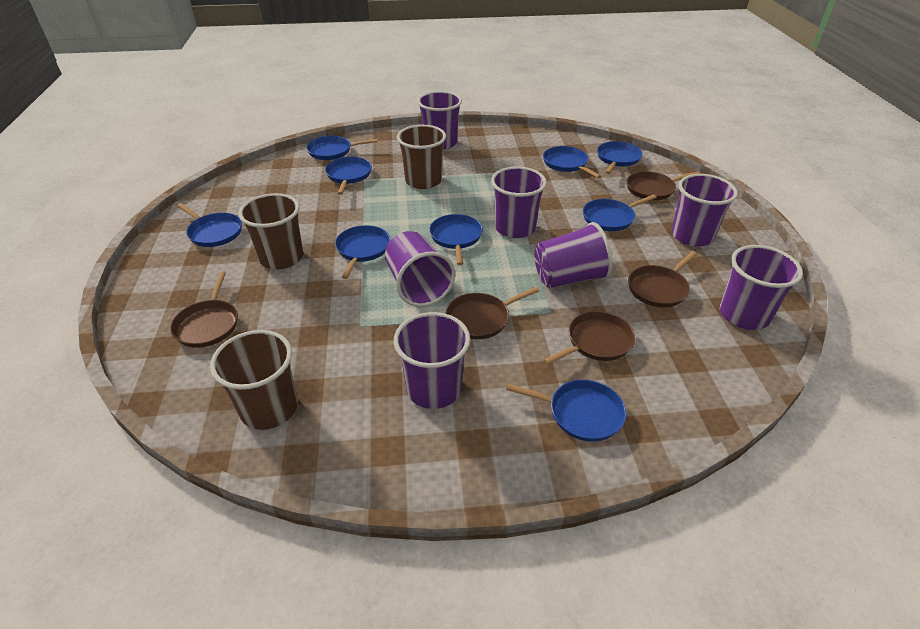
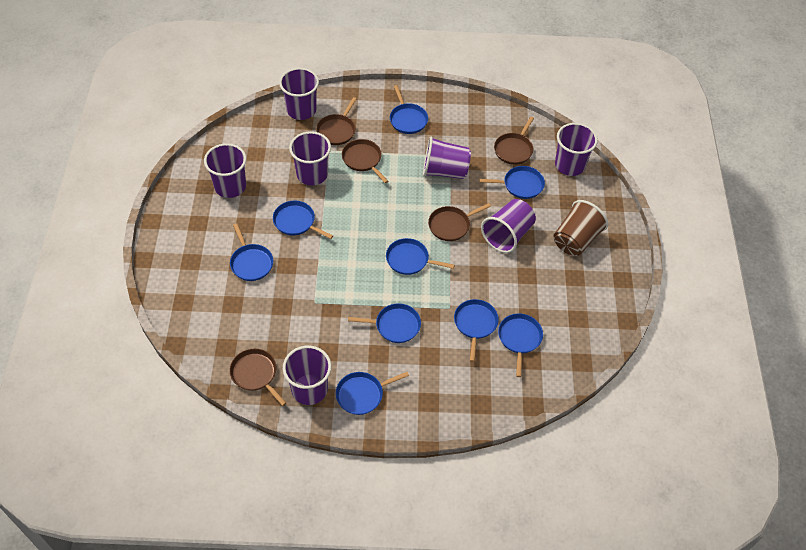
brown cup: 3 -> 1

